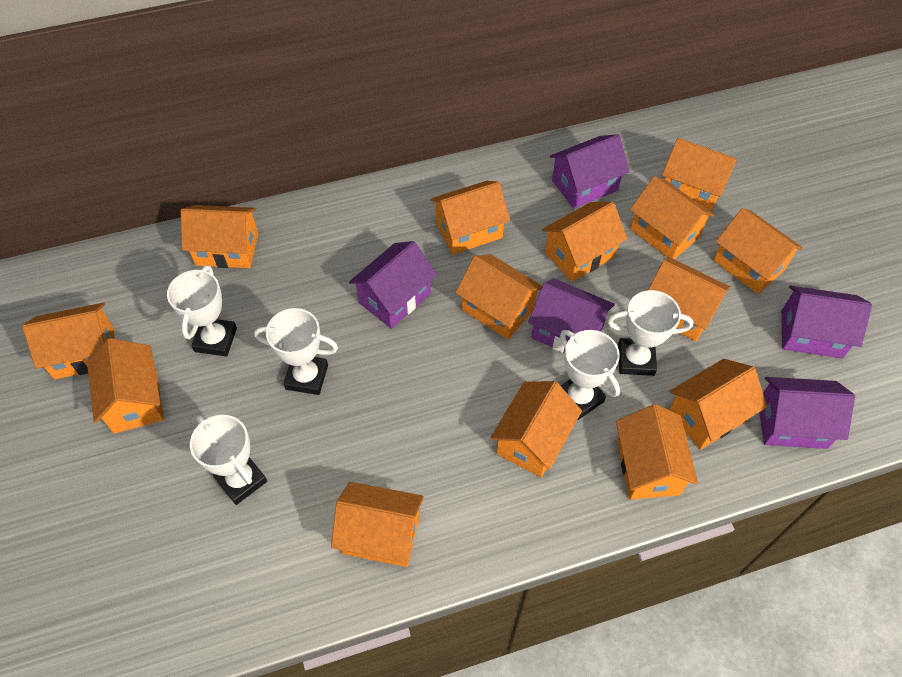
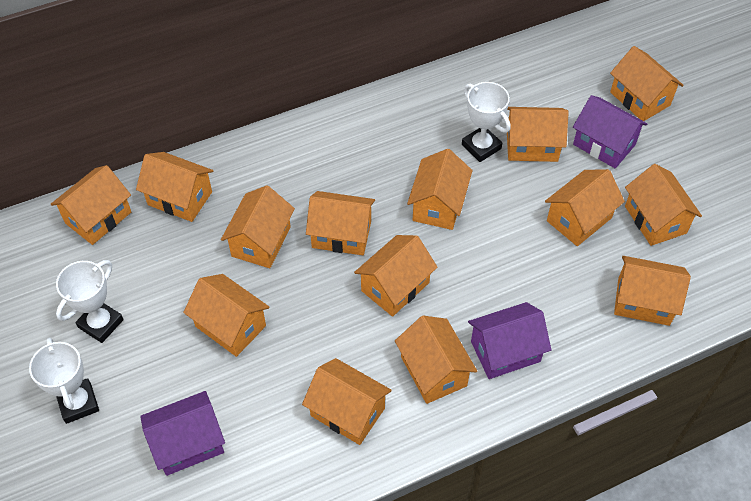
purple house: 5 -> 3
white trophy: 5 -> 3

